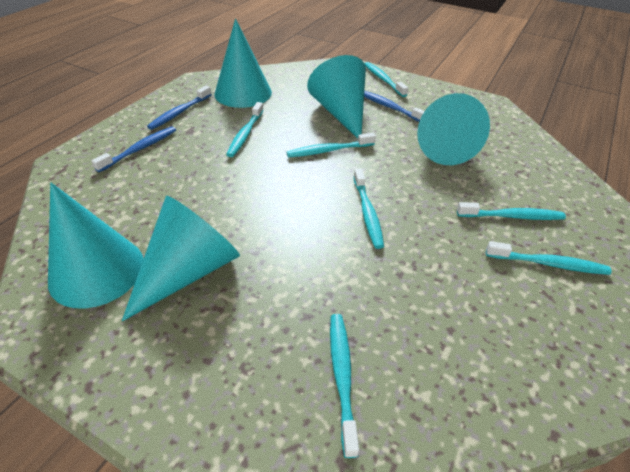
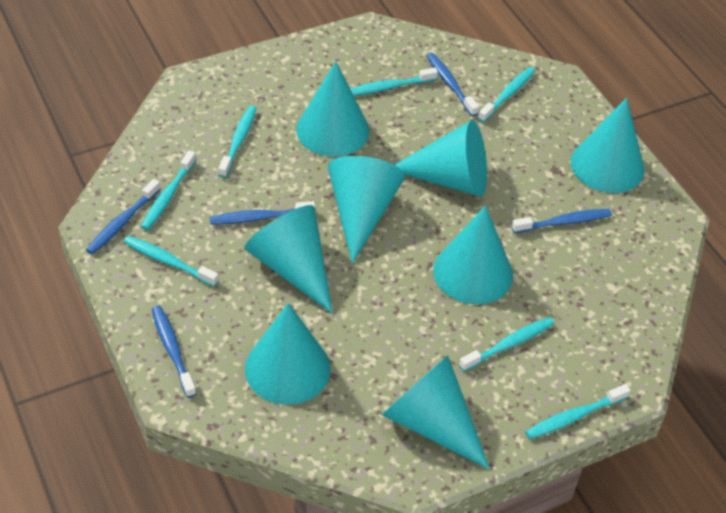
blue toothbrush: 3 -> 5
turquoise cone: 5 -> 8

